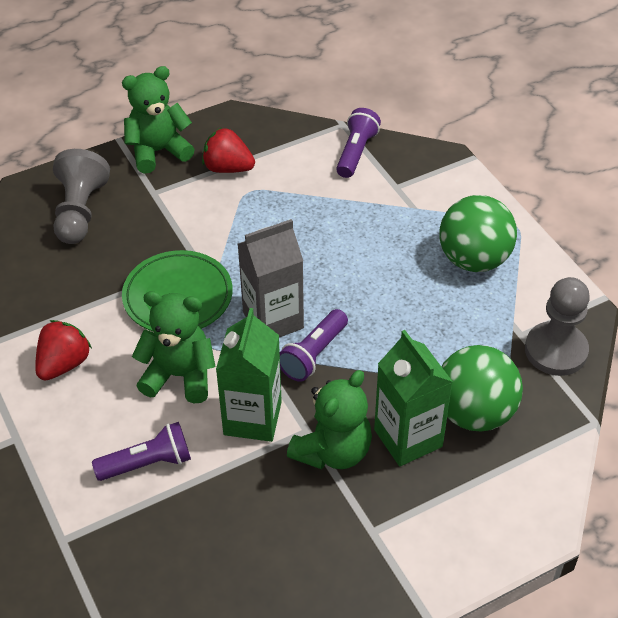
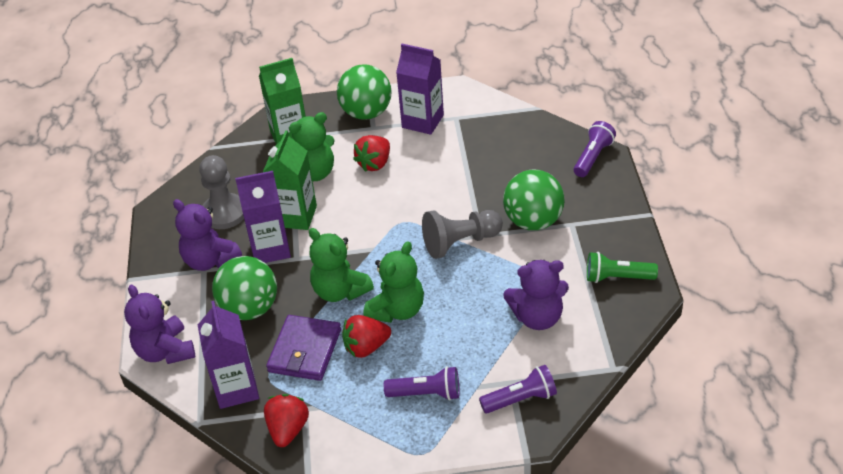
green ball: 2 -> 3
green flashlight: 0 -> 1
green plate: 1 -> 0
grey carton: 1 -> 0
purple carton: 0 -> 3
purple teddy bear: 0 -> 3
purple wallet: 0 -> 1
red strawberry: 2 -> 3

